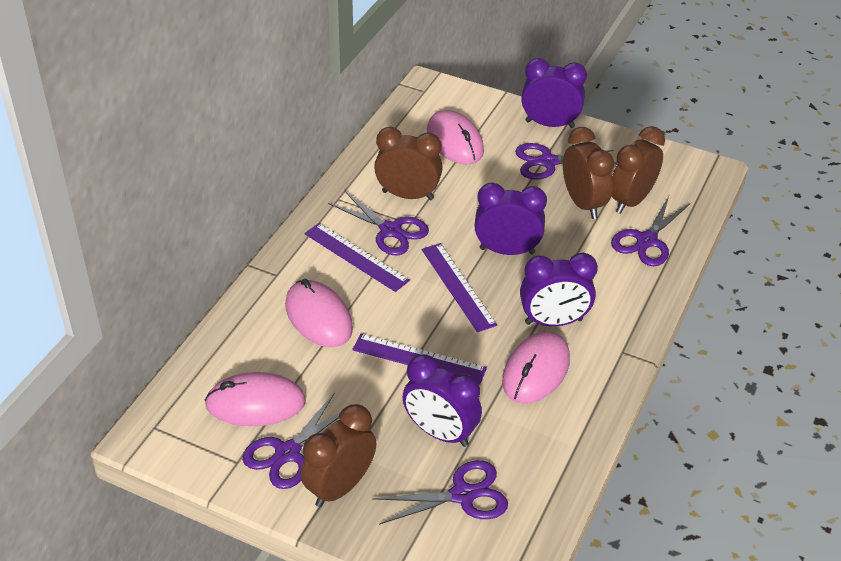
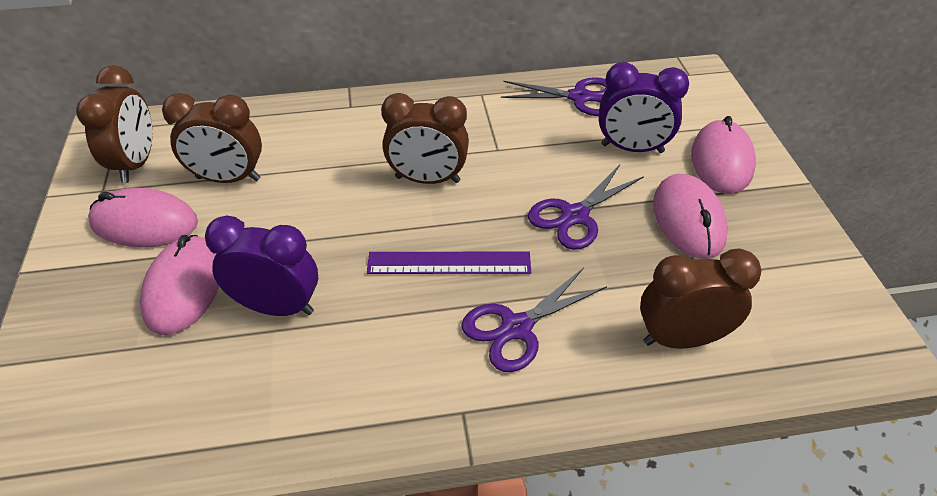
purple clock: 4 -> 2
purple ruler: 3 -> 1
purple scissors: 5 -> 3

